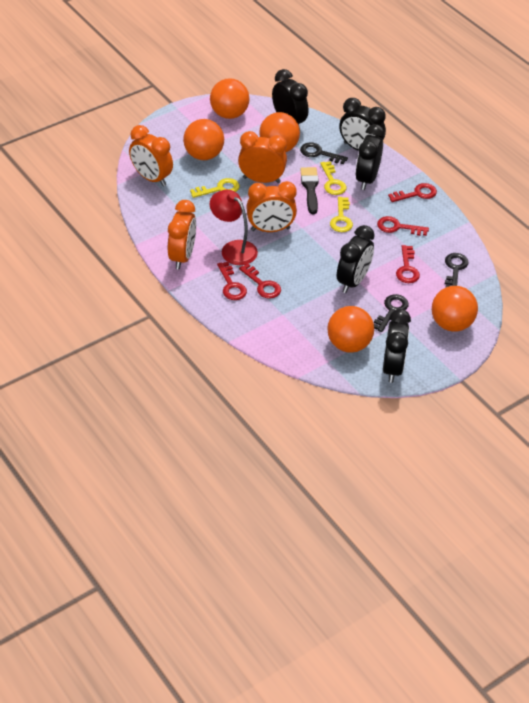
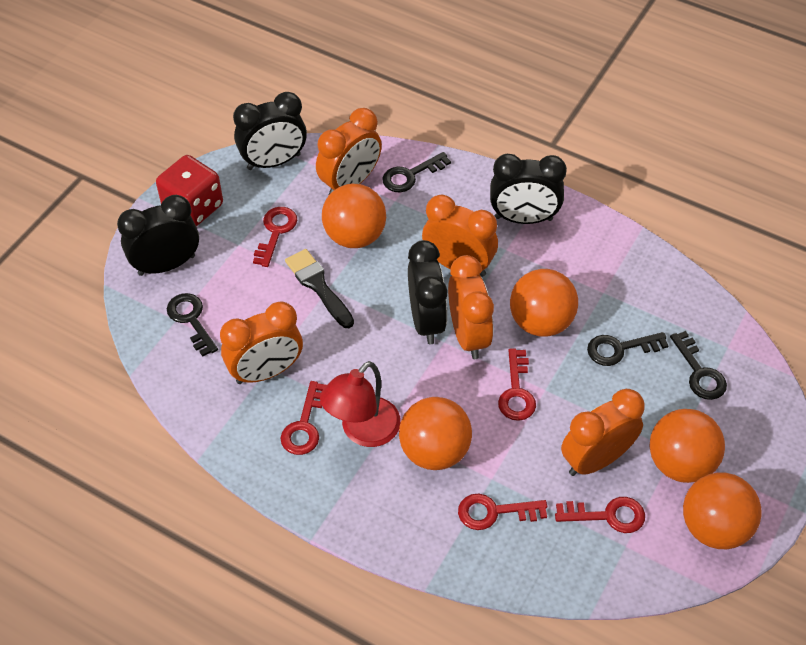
black clock: 5 -> 4
black key: 3 -> 4
orange clock: 4 -> 5
red dice: 0 -> 1
yellow key: 3 -> 0

